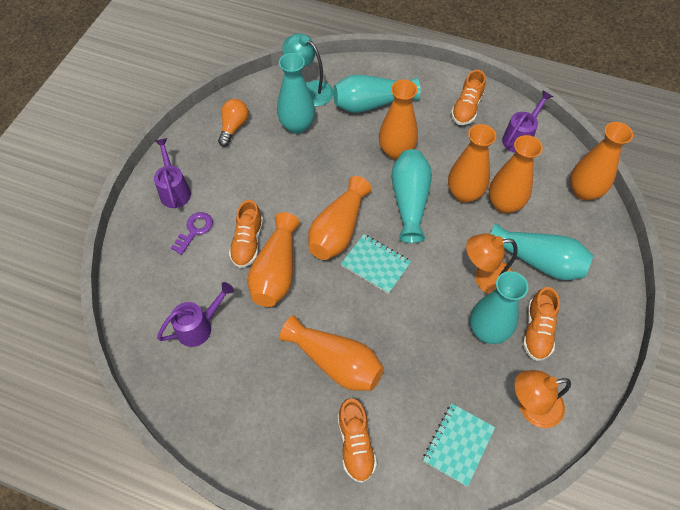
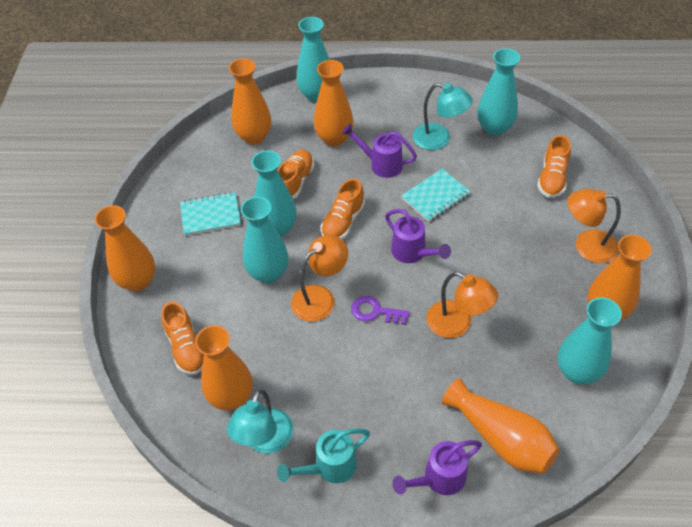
orange lamp: 2 -> 3
orange light bulb: 1 -> 0
orange vase: 7 -> 6
turquoise lamp: 1 -> 2
turquoise watering can: 0 -> 1

